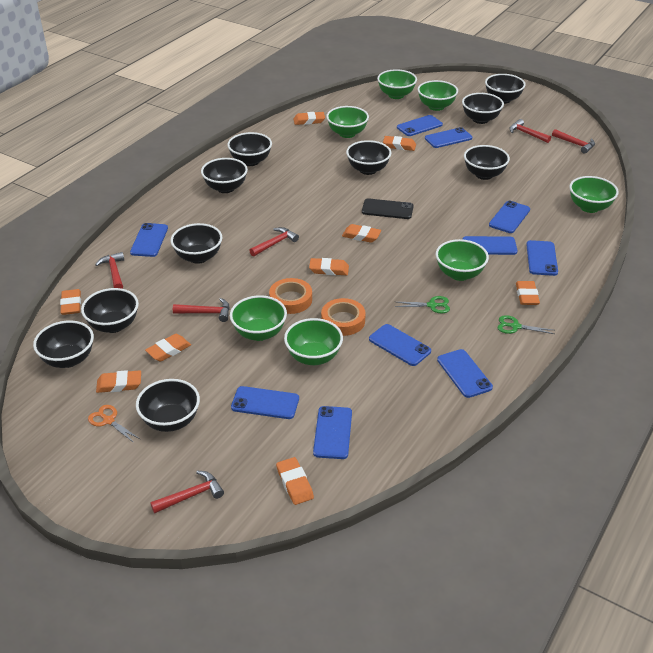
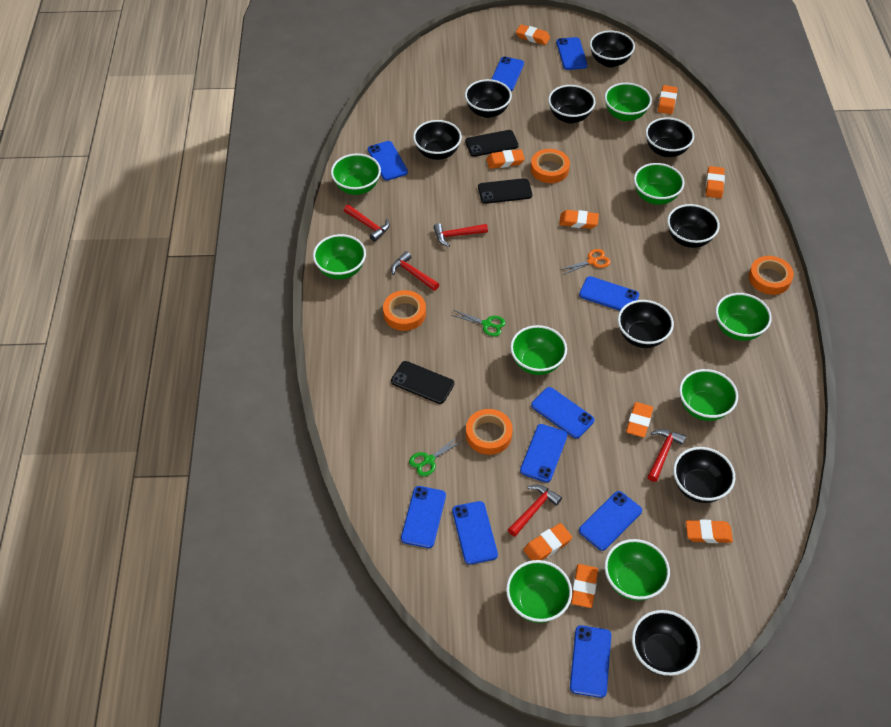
black bowl: 10 -> 9
black phone: 1 -> 3
green bowl: 7 -> 9
orange tape: 2 -> 4
red hammer: 6 -> 5

